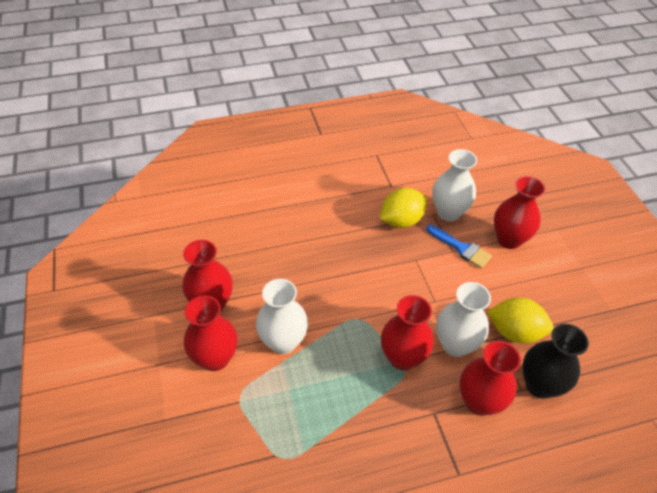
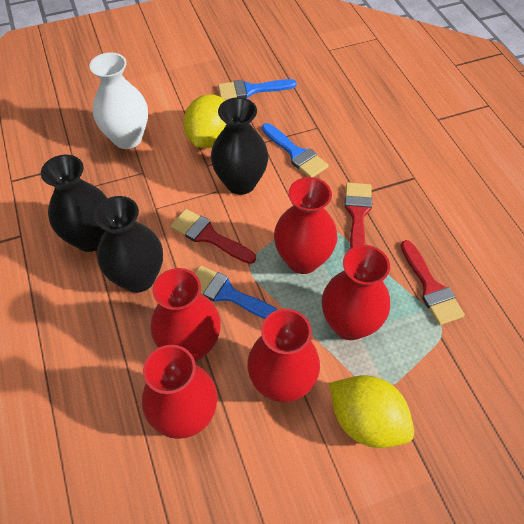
black vase: 1 -> 3
blue brush: 1 -> 3
red brush: 0 -> 3
white vase: 3 -> 1

